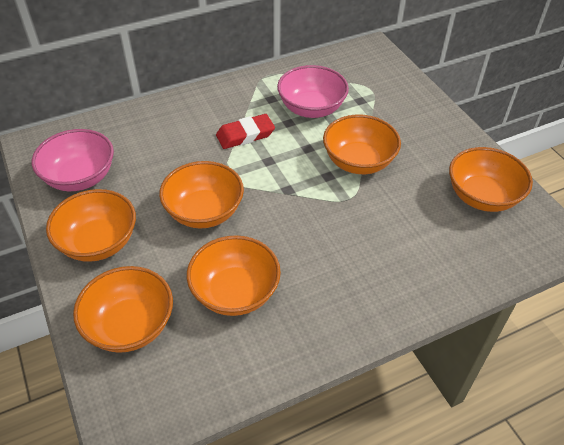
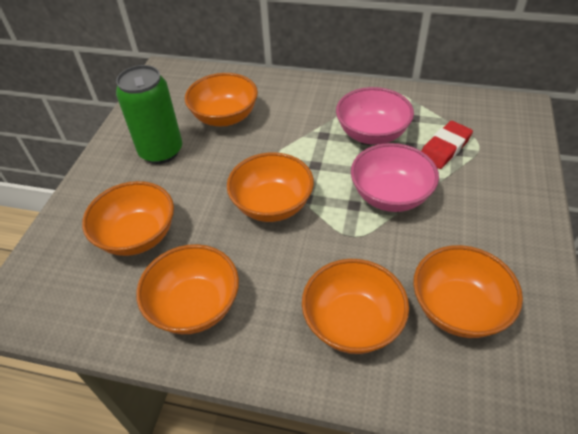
green can: 0 -> 1

